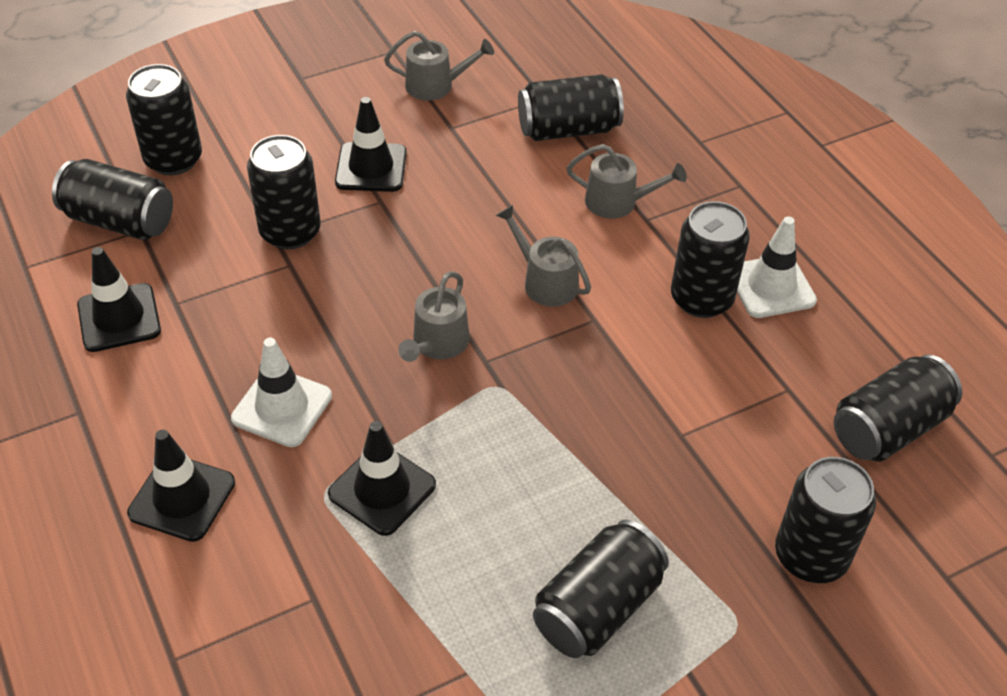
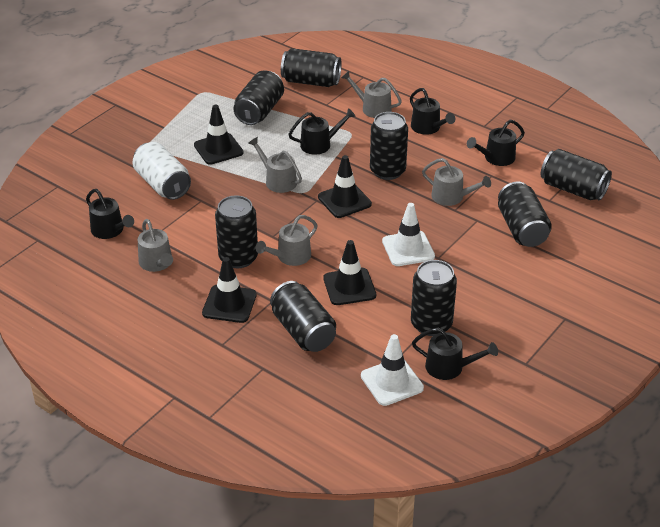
black watering can: 0 -> 5
grey watering can: 4 -> 5
white can: 0 -> 1

